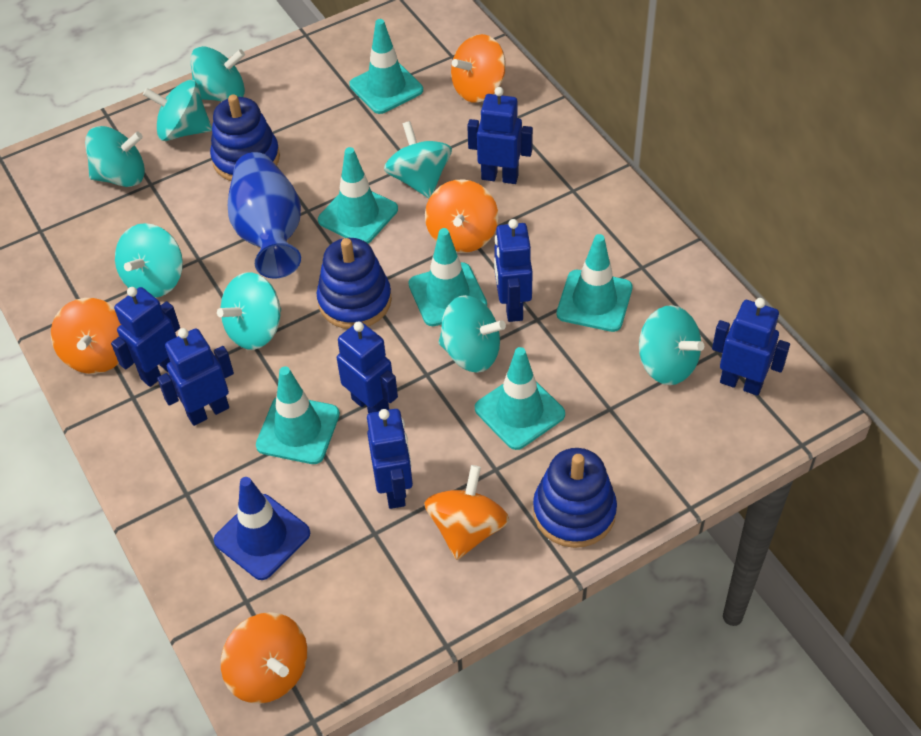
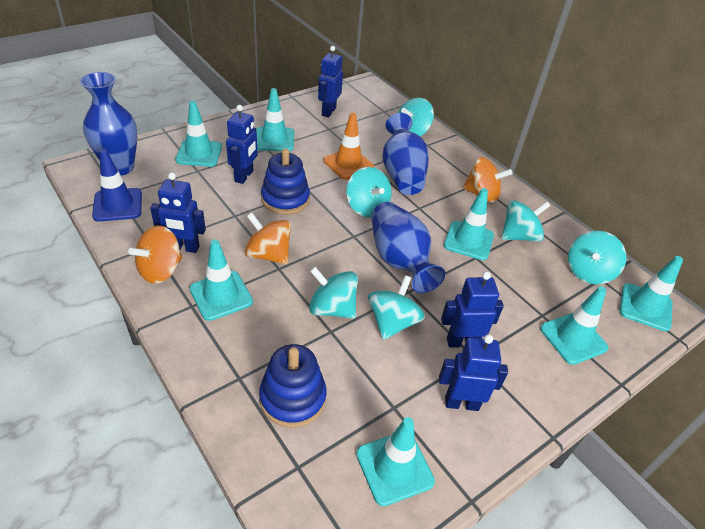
blue robot: 7 -> 5
blue stacking toy: 3 -> 2
blue vase: 1 -> 3
orange spinning top: 5 -> 3
orange traffic cone: 0 -> 1
turquoise spinning top: 8 -> 6
turquoise traffic cone: 6 -> 7

